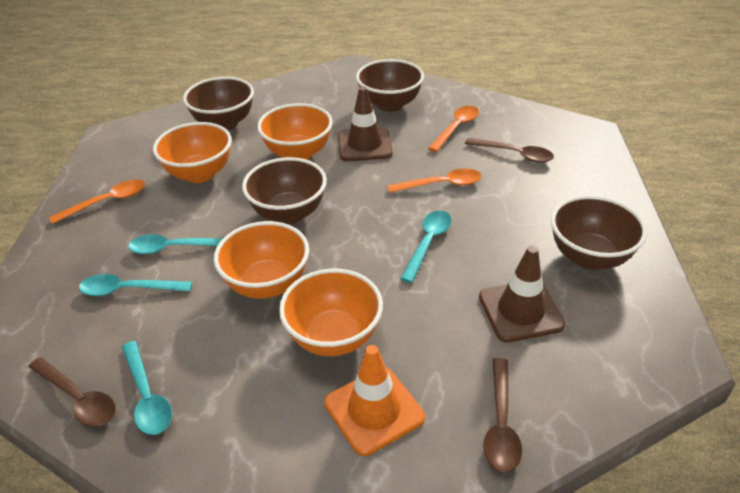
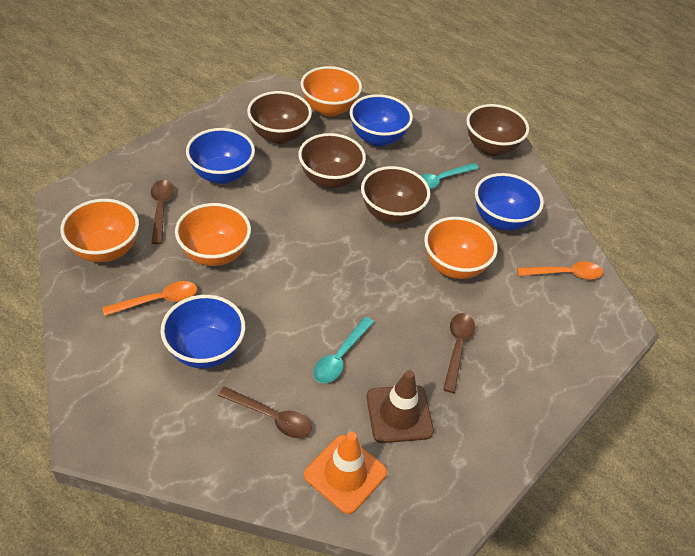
blue bowl: 0 -> 4
brown traffic cone: 2 -> 1
orange spoon: 3 -> 2
turquoise spoon: 4 -> 2

